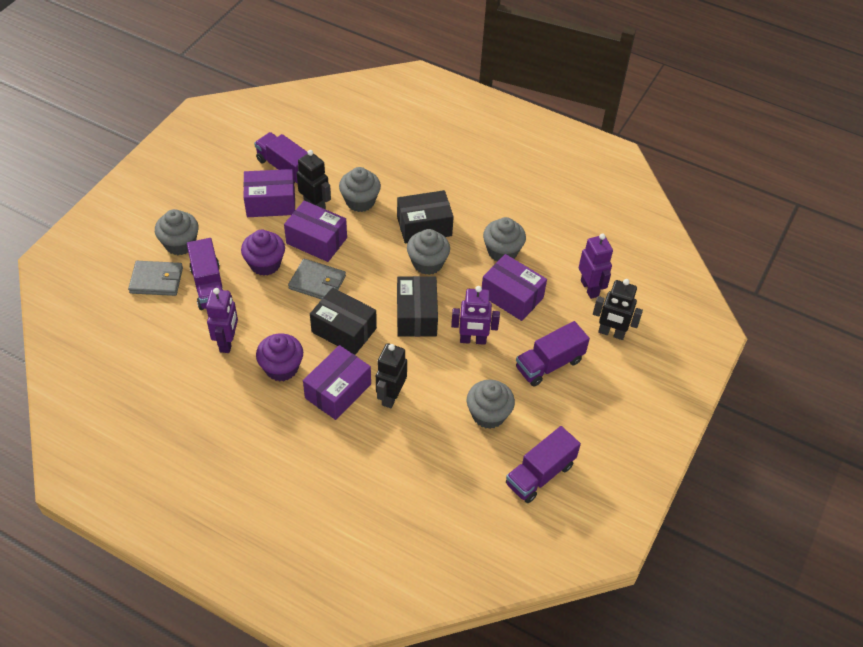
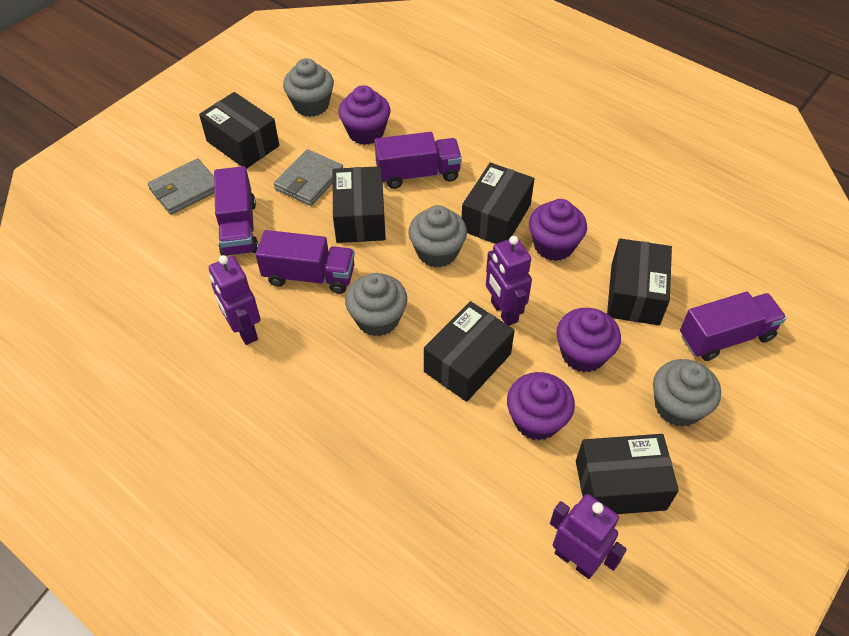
black box: 3 -> 6
black robot: 3 -> 0
grey cupcake: 5 -> 4
purple box: 4 -> 0
purple cupcake: 2 -> 4

